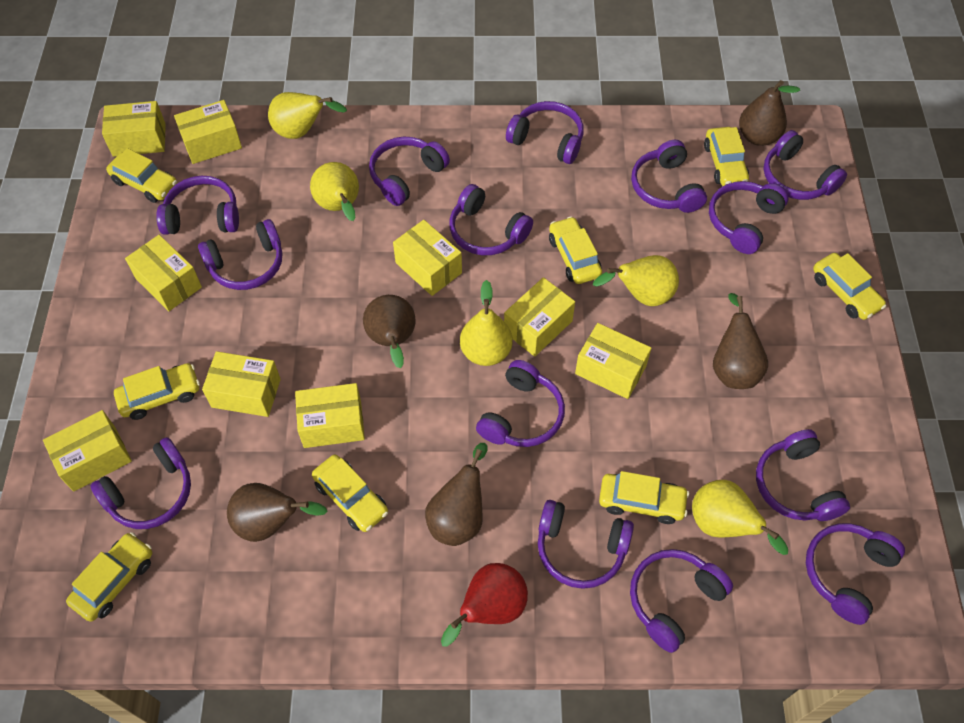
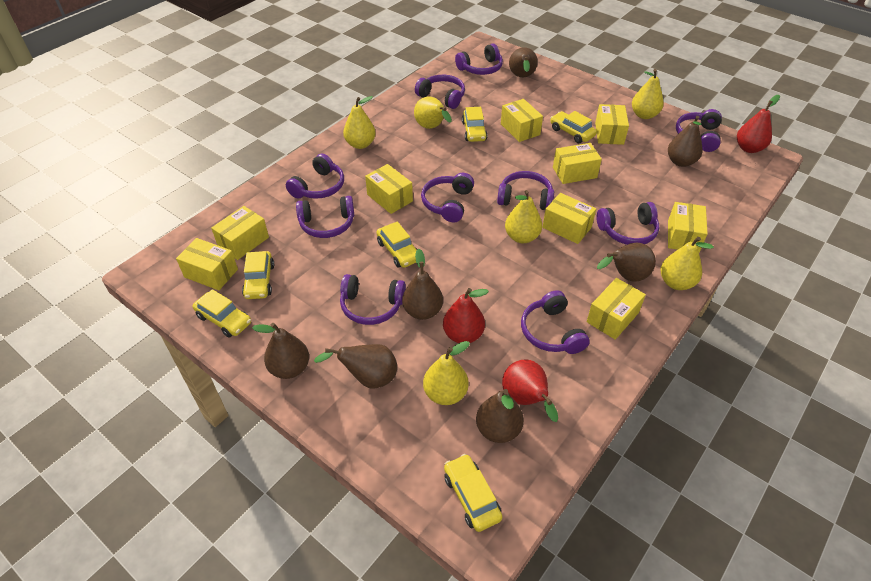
brown pear: 5 -> 7
purple headphones: 14 -> 10
red pear: 1 -> 3
yellow car: 8 -> 6
yellow pear: 5 -> 6

